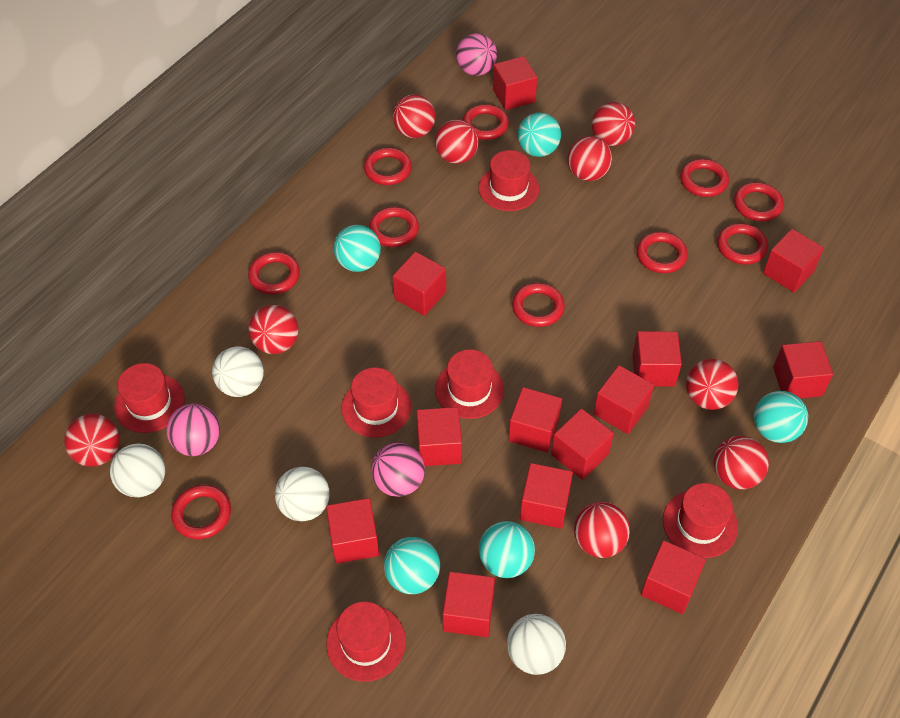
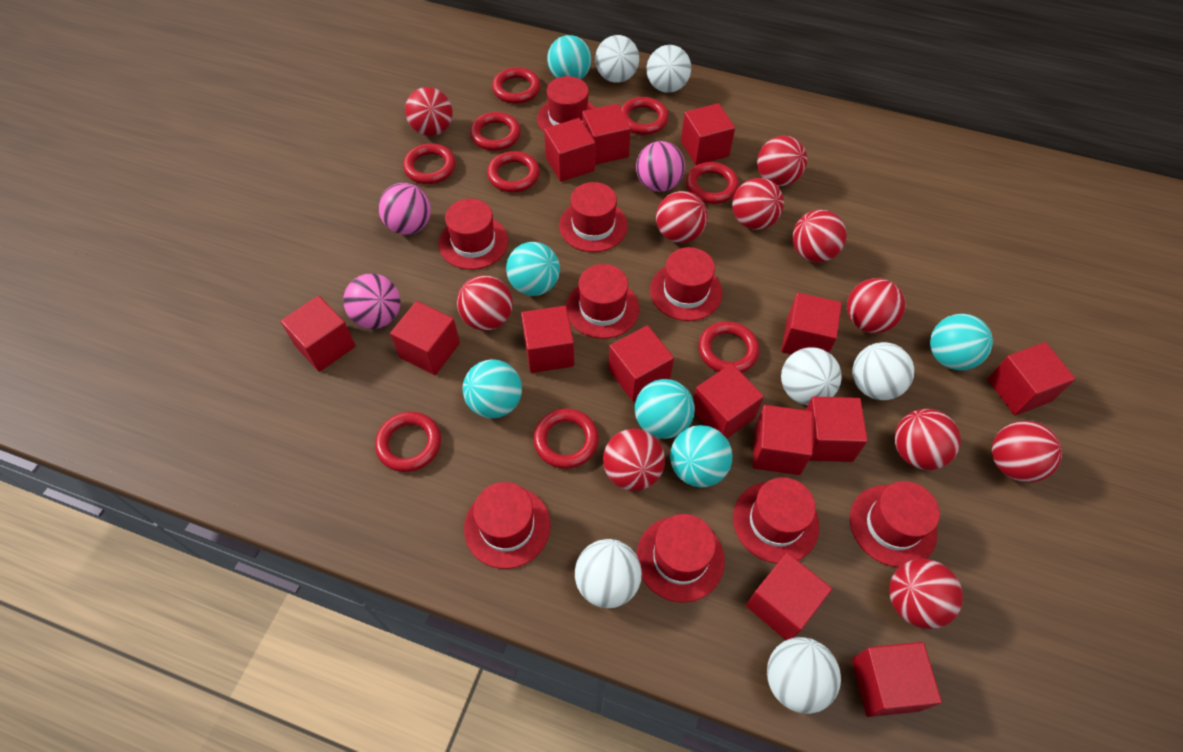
red ball: 9 -> 11
red cube: 13 -> 14
red hat: 6 -> 9
red ring: 10 -> 9
turquoise ball: 5 -> 6
white ball: 4 -> 6

